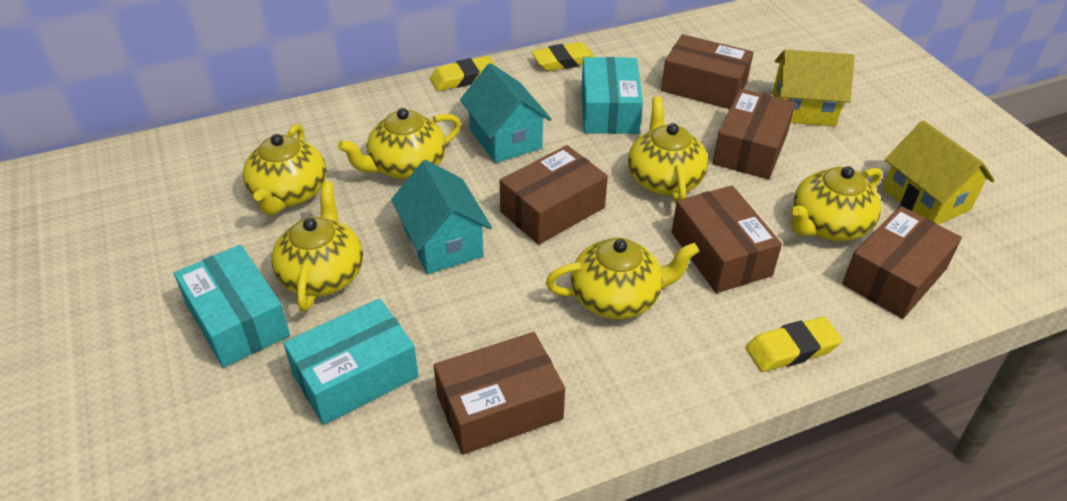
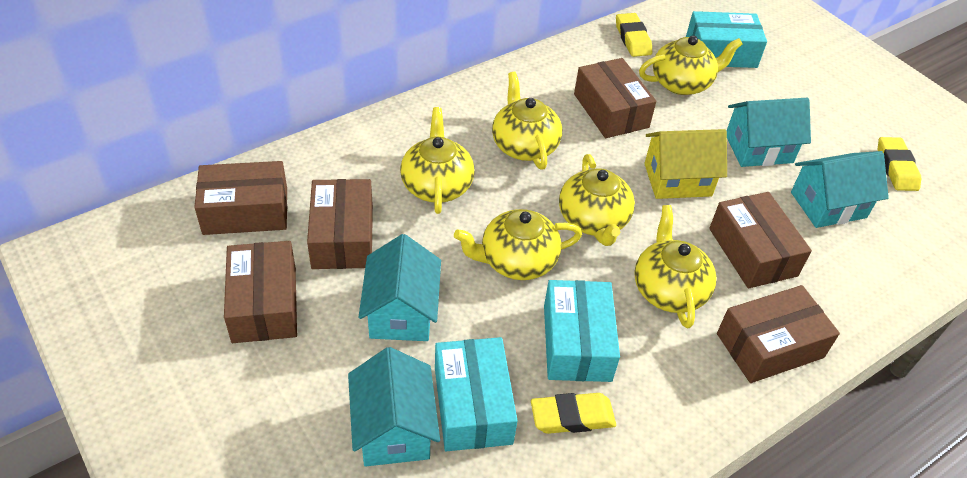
turquoise house: 2 -> 4
yellow house: 2 -> 1

